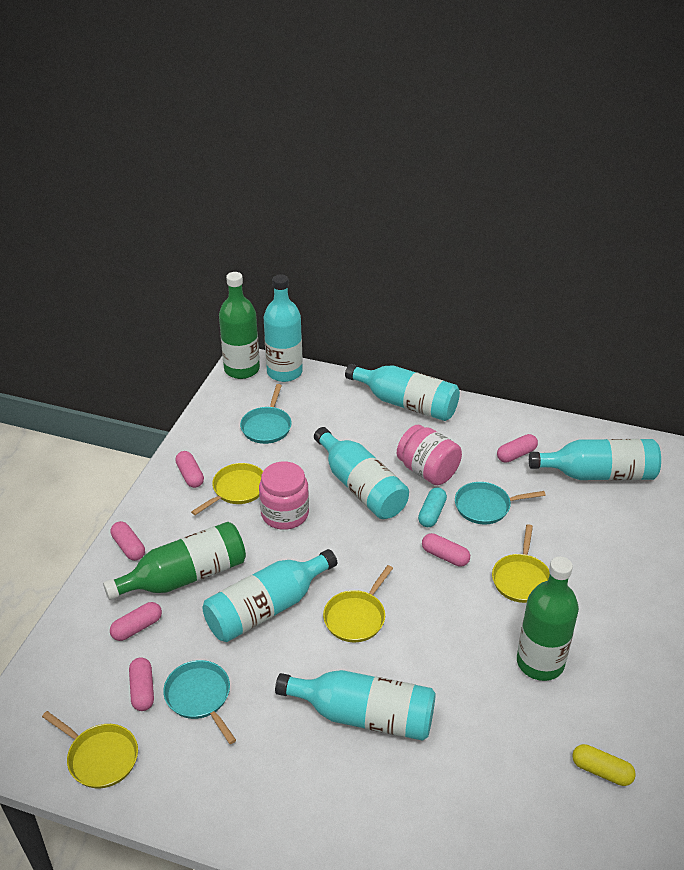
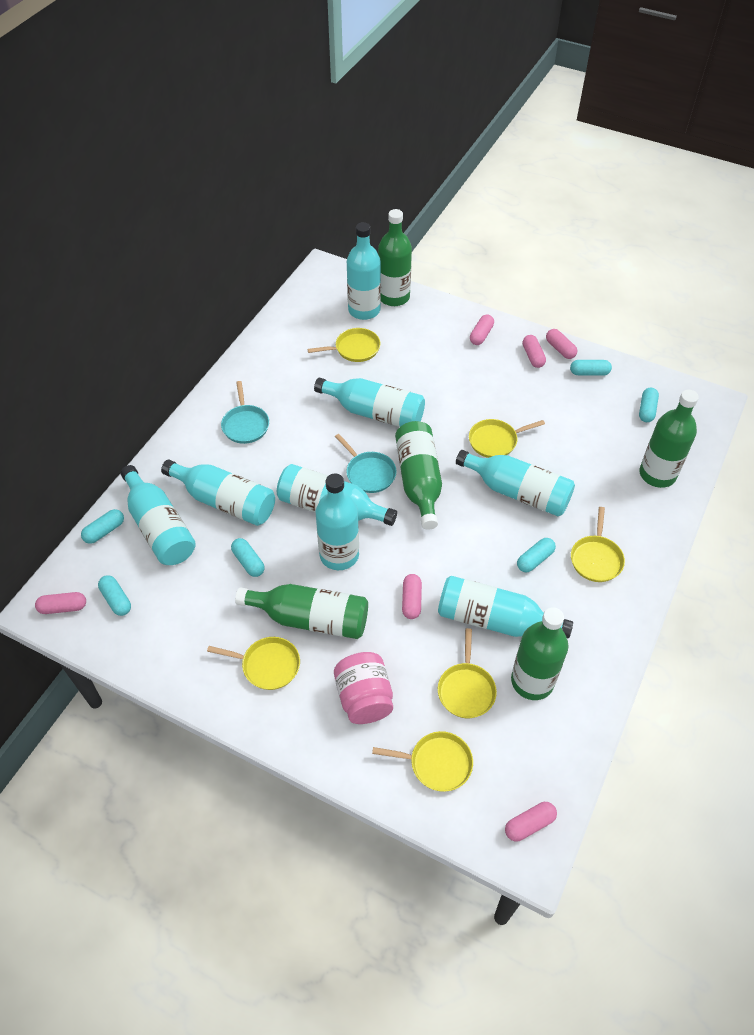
green bottle: 3 -> 5
pink jar: 2 -> 1
turquoise bottle: 6 -> 8
turquoise capsule: 1 -> 6
turquoise pan: 3 -> 2
yellow capsule: 1 -> 0
yellow pan: 4 -> 6

